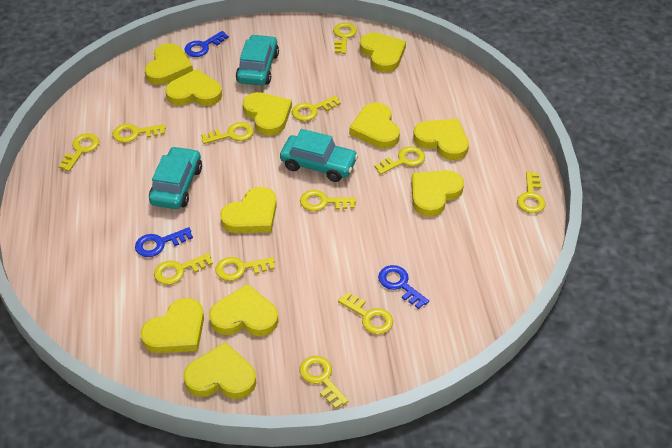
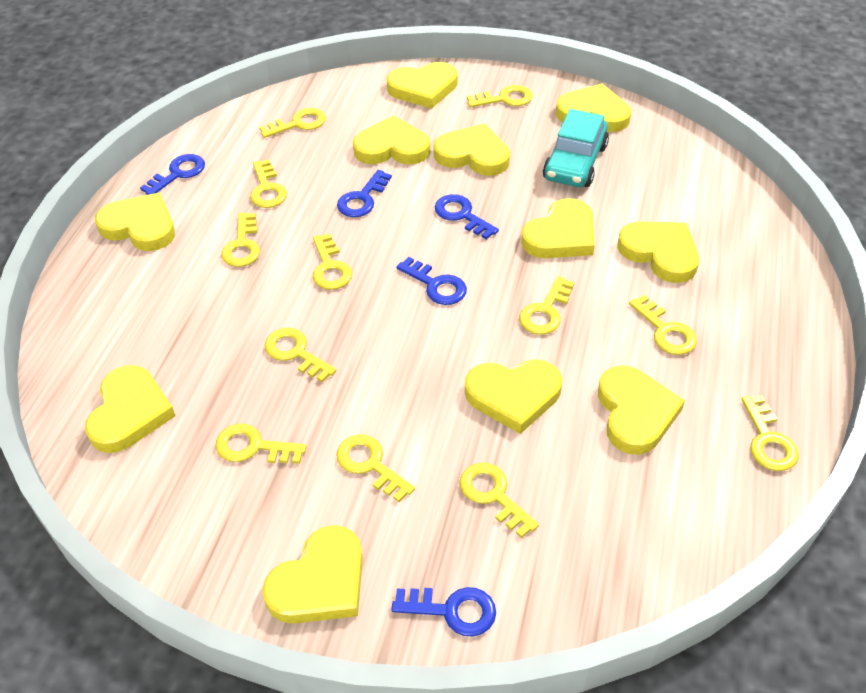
blue key: 3 -> 5
turquoise car: 3 -> 1

